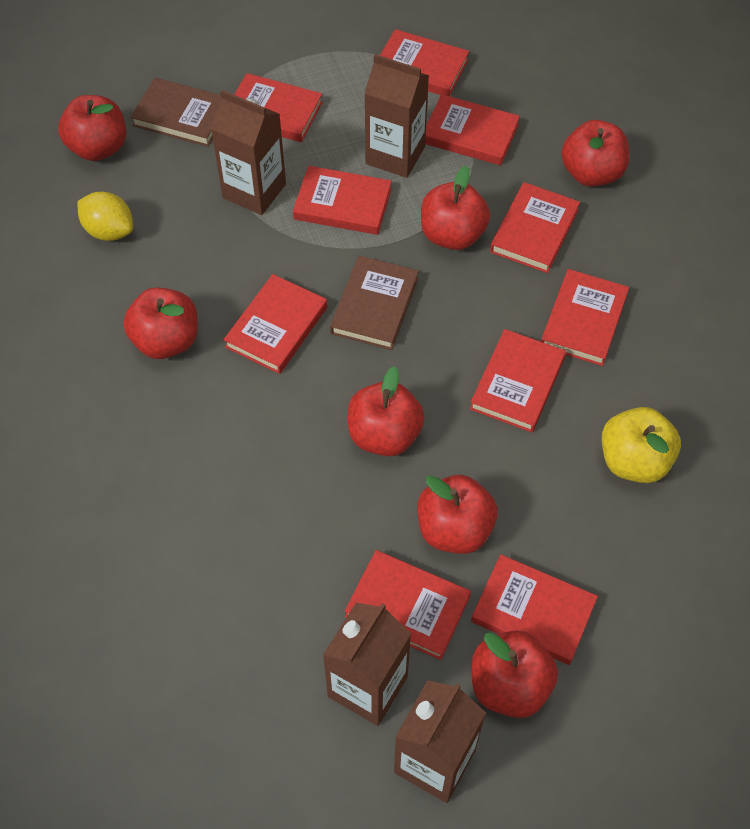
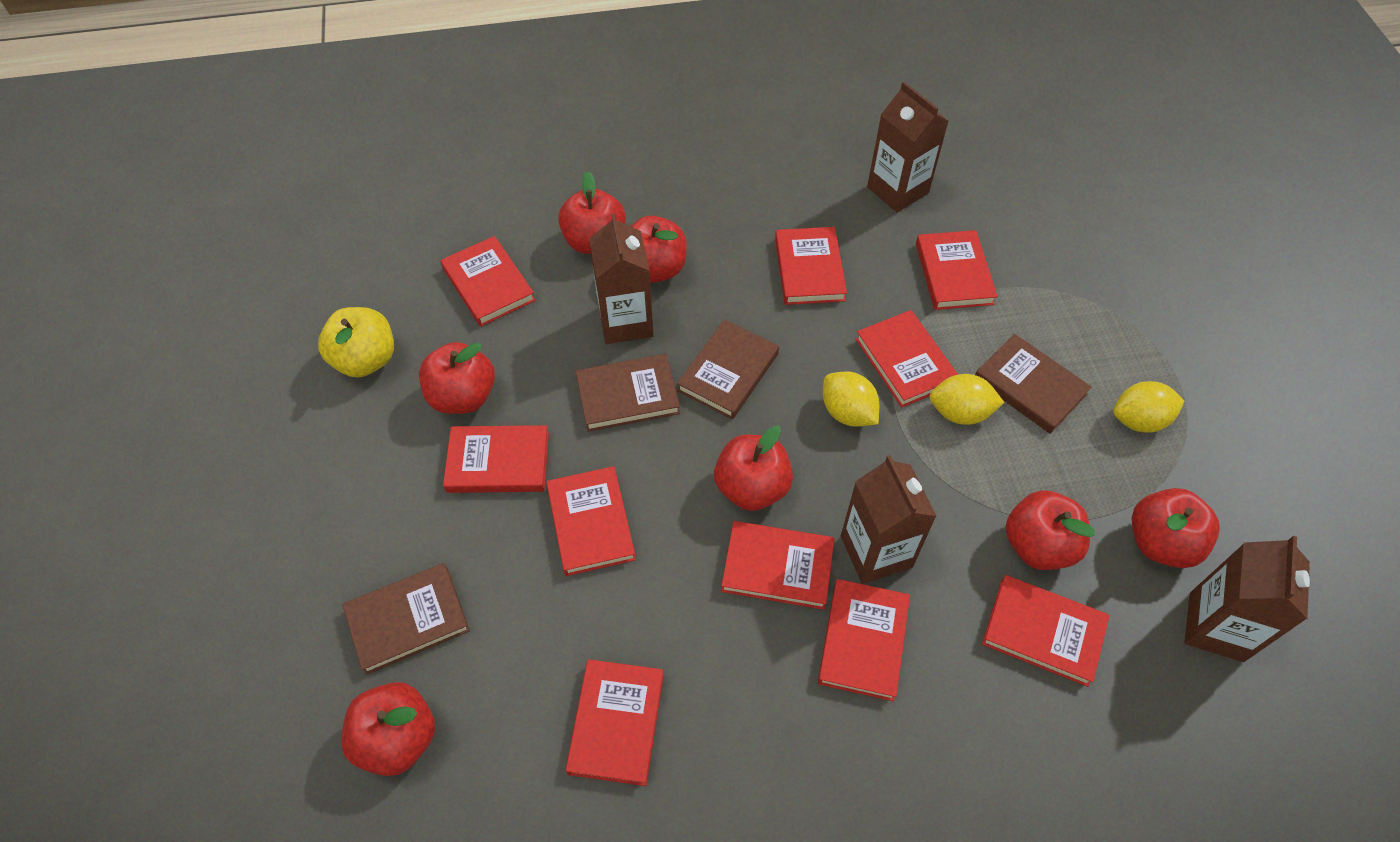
brown book: 2 -> 4
yellow lemon: 1 -> 3

